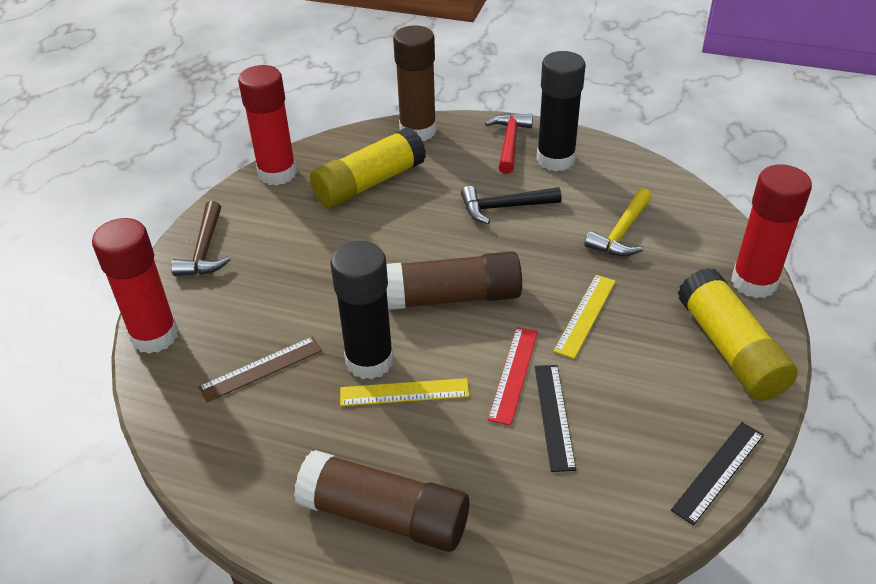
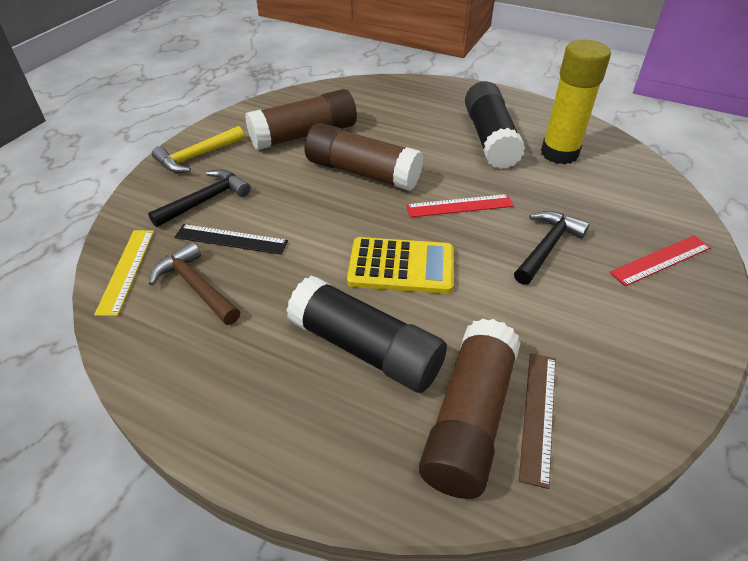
black hammer: 1 -> 2
black ruler: 2 -> 1
red glue stick: 3 -> 0
red hammer: 1 -> 0
red ruler: 1 -> 2
yellow calculator: 0 -> 1
yellow glue stick: 2 -> 1
yellow ruler: 2 -> 1

